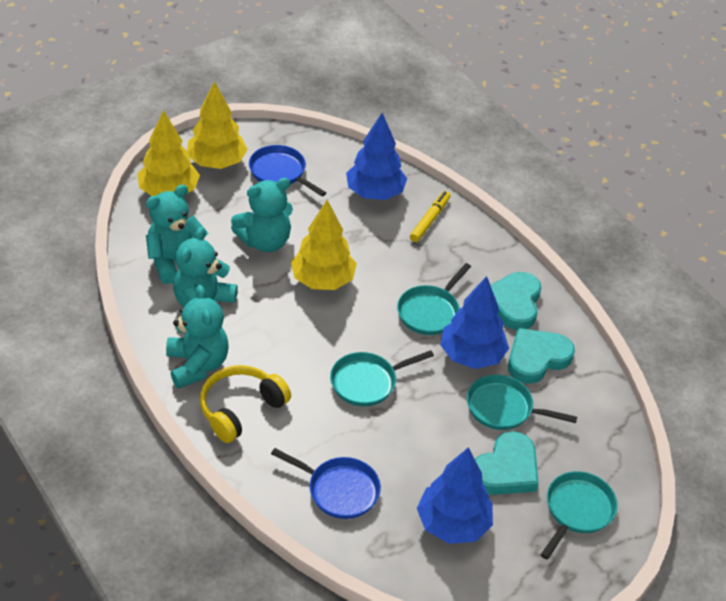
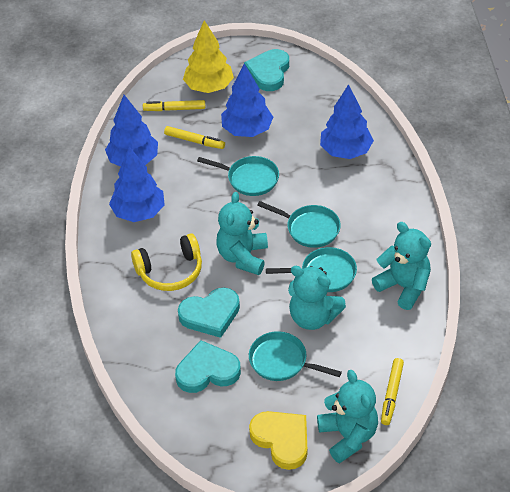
blue pan: 2 -> 0
blue tree: 3 -> 4
yellow heart: 0 -> 1
yellow marker: 1 -> 3
yellow tree: 3 -> 1

